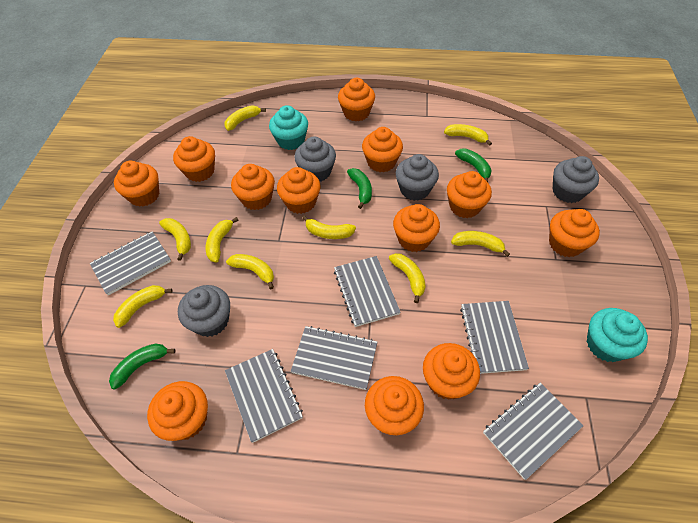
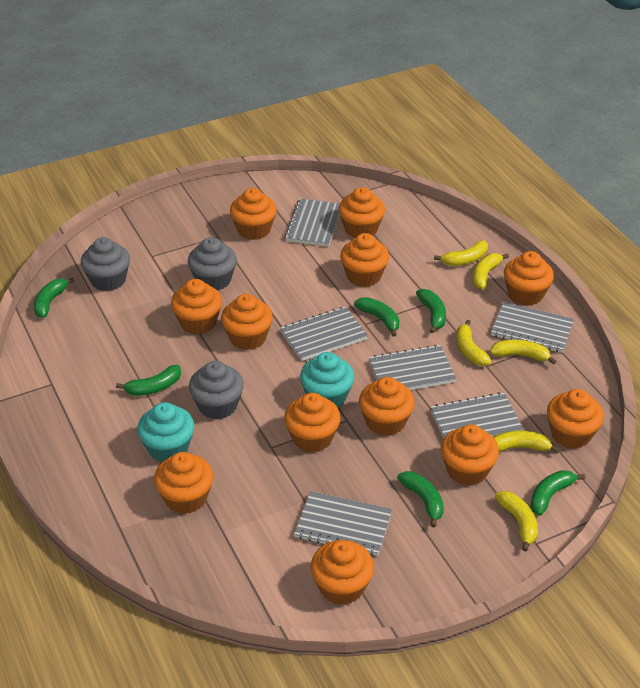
green banana: 3 -> 6
grey cupcake: 4 -> 3
yellow banana: 9 -> 6

